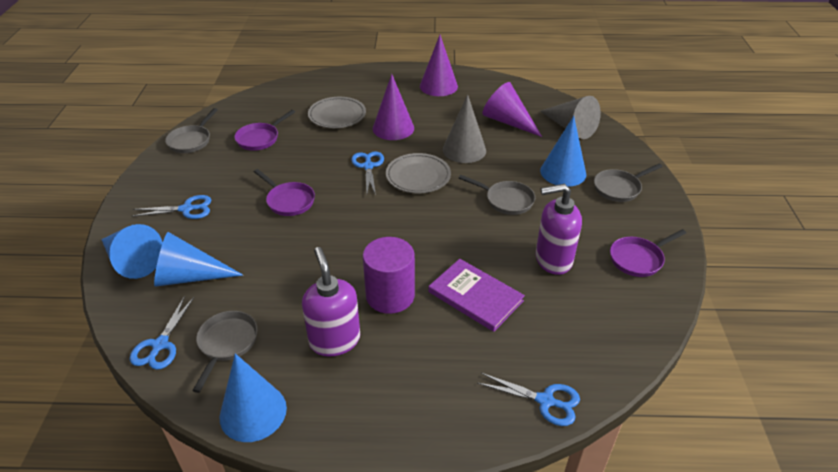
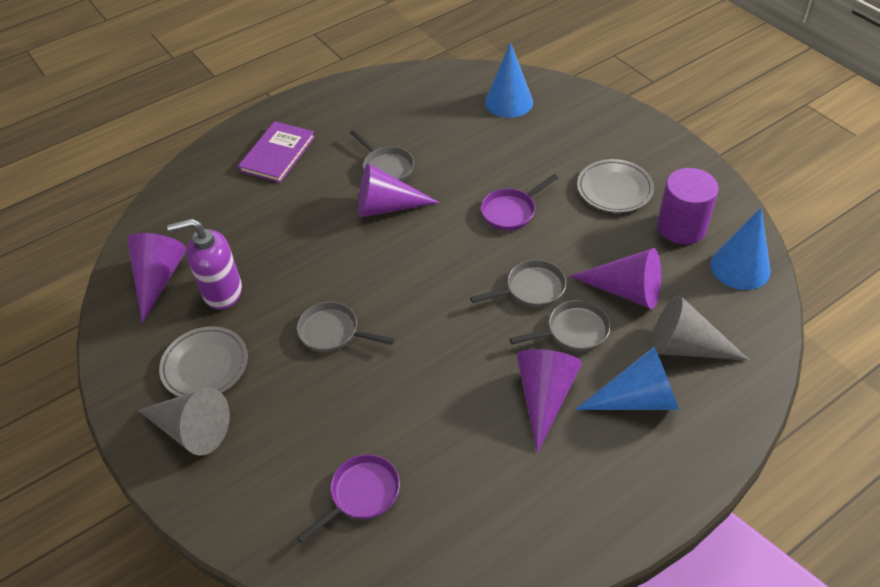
blue cone: 4 -> 3
blue scissors: 4 -> 0
purple cone: 3 -> 4
purple pan: 3 -> 2
purple soap dispenser: 2 -> 1

